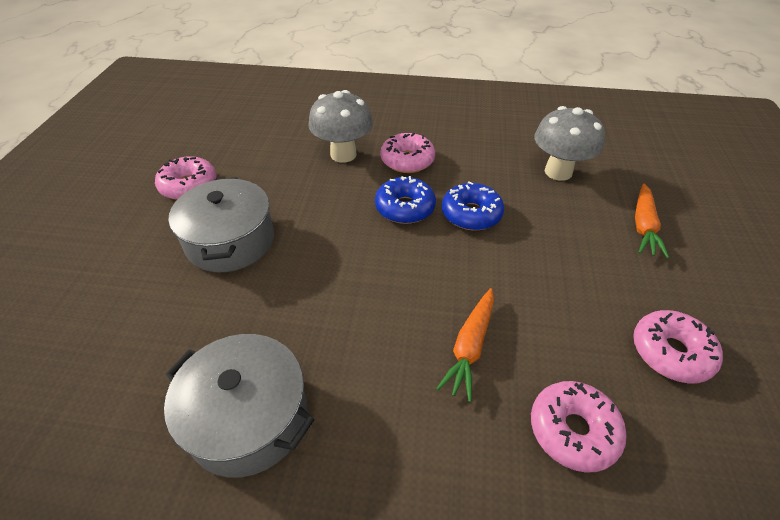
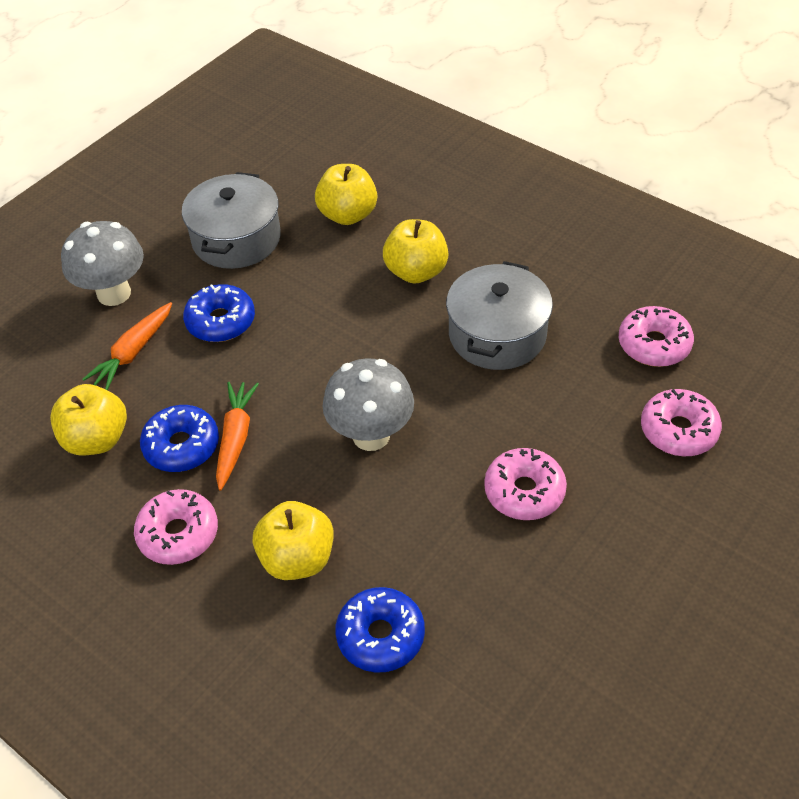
blue donut: 2 -> 3
yellow apple: 0 -> 4

